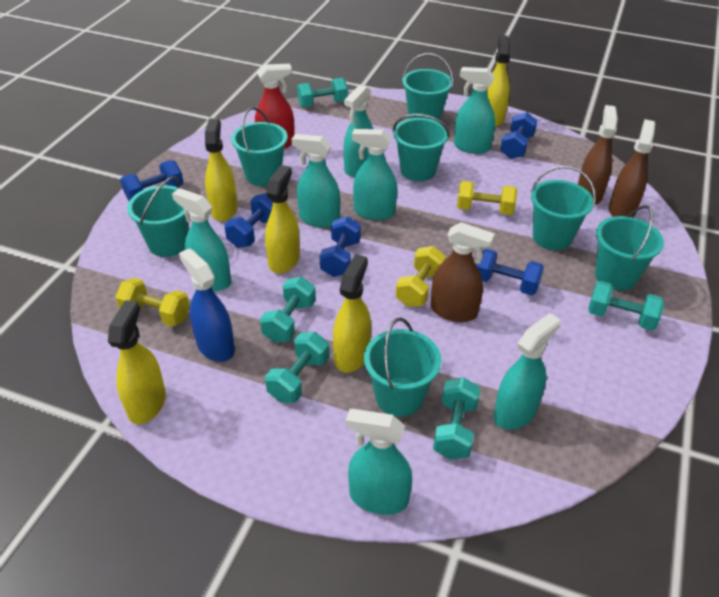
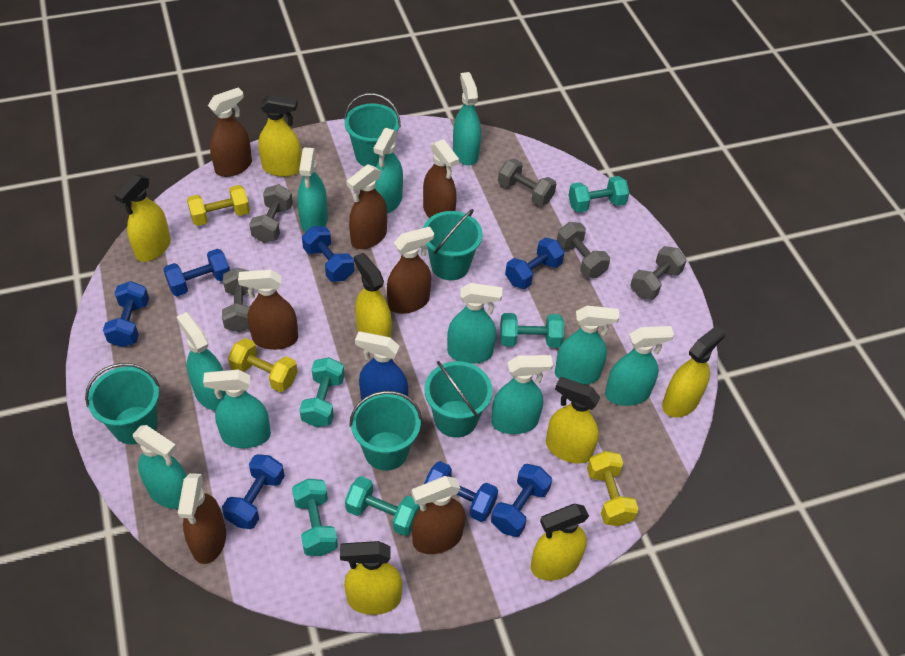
blue dumbbell: 5 -> 7
brown spray bottle: 3 -> 7
grey dumbbell: 0 -> 5
red spray bottle: 1 -> 0
turquoise bucket: 7 -> 5
turquoise spray bottle: 7 -> 10
yellow spray bottle: 5 -> 7

